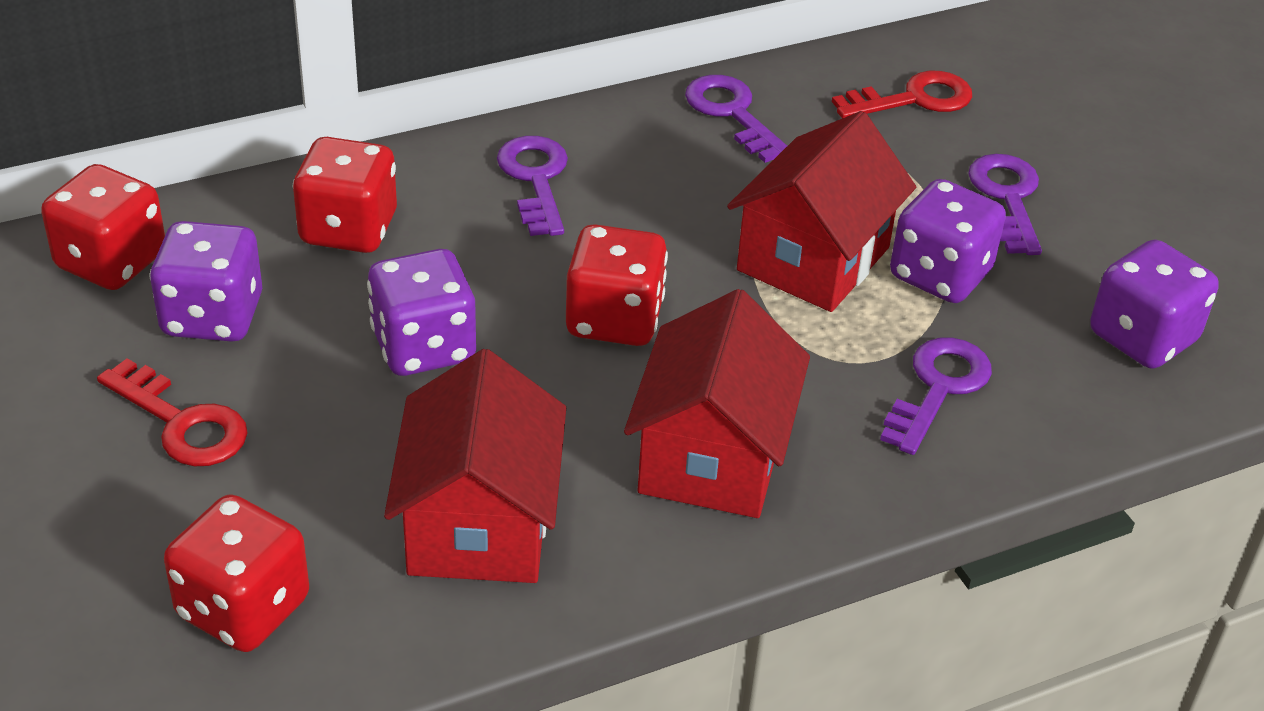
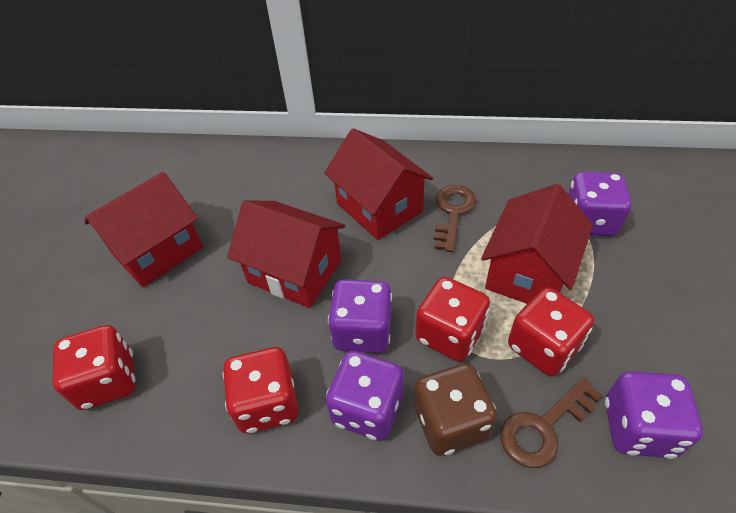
brown dice: 0 -> 1
brown key: 0 -> 2
purple key: 4 -> 0
red house: 3 -> 4
red key: 2 -> 0

